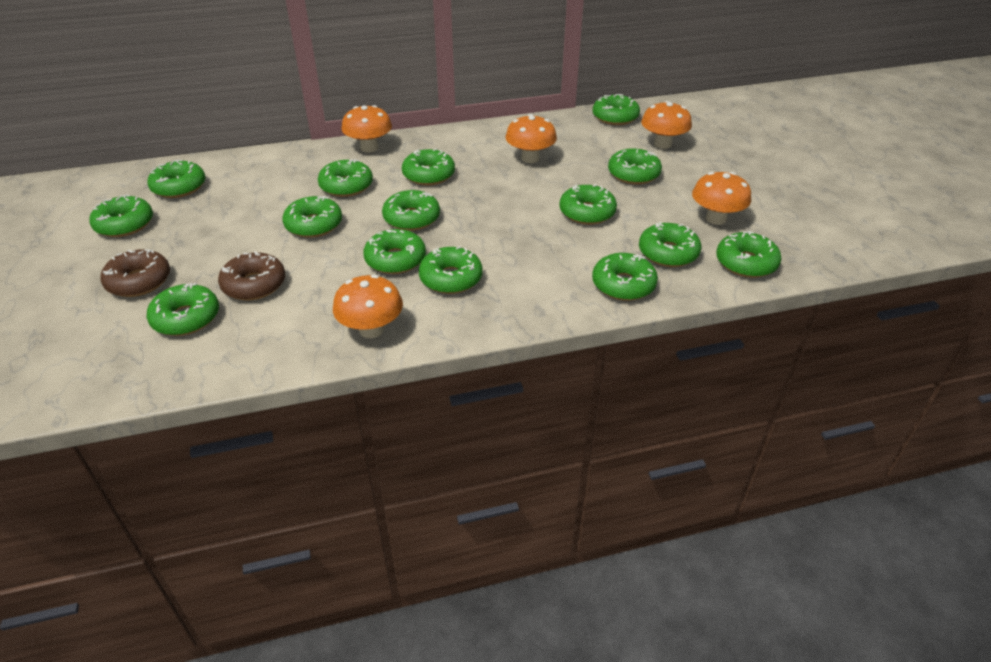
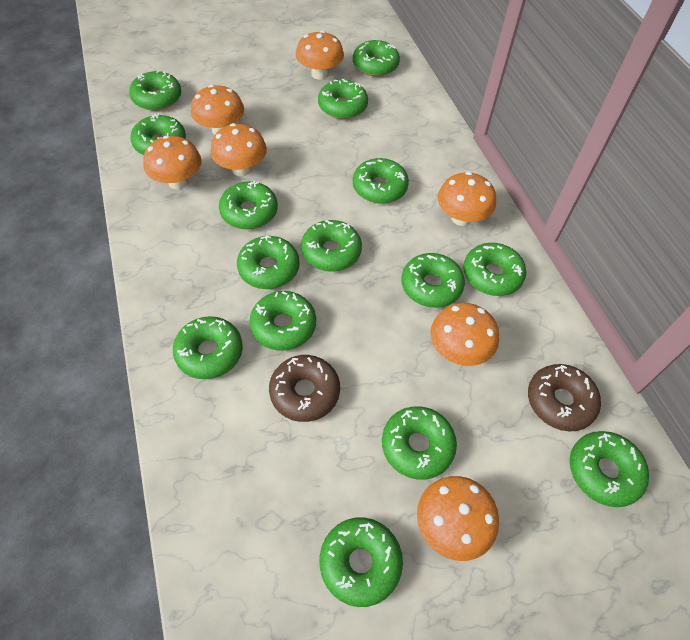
orange mushroom: 5 -> 7

